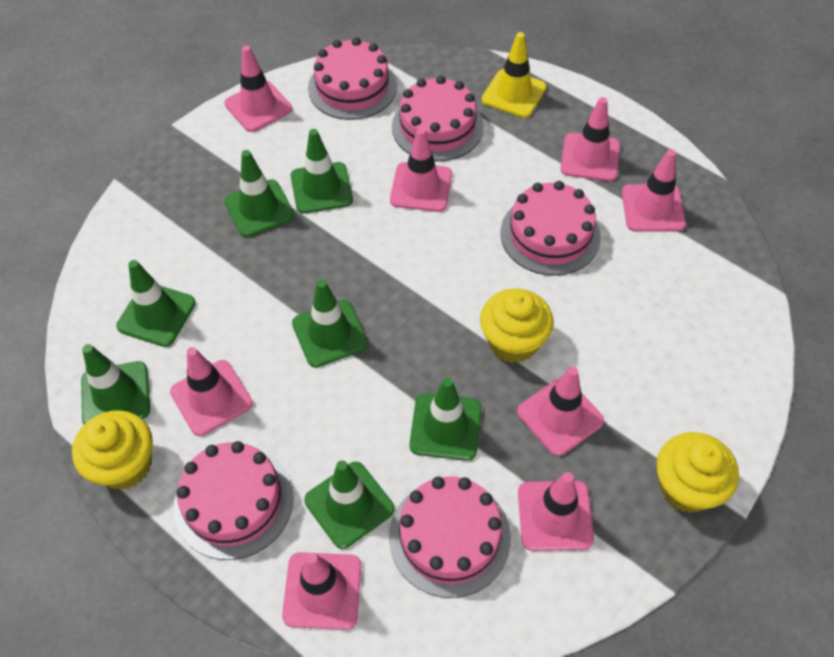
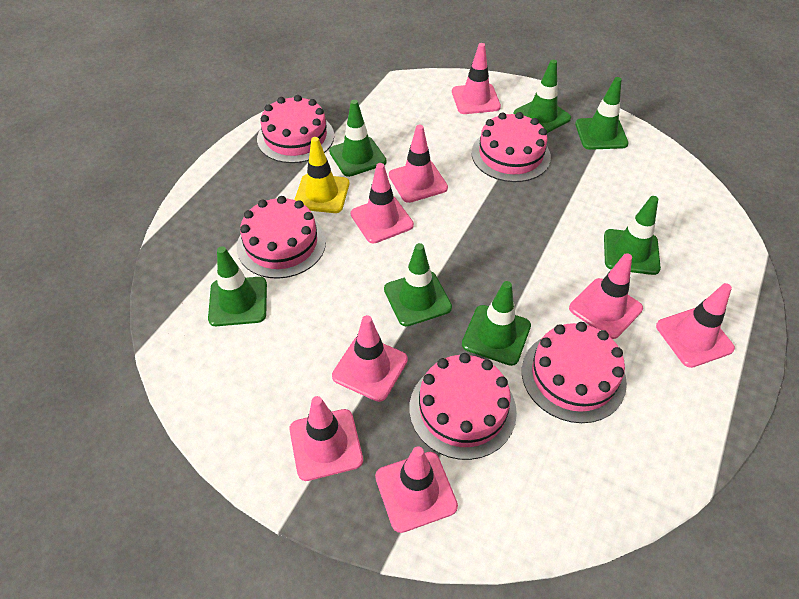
yellow cupcake: 3 -> 0

